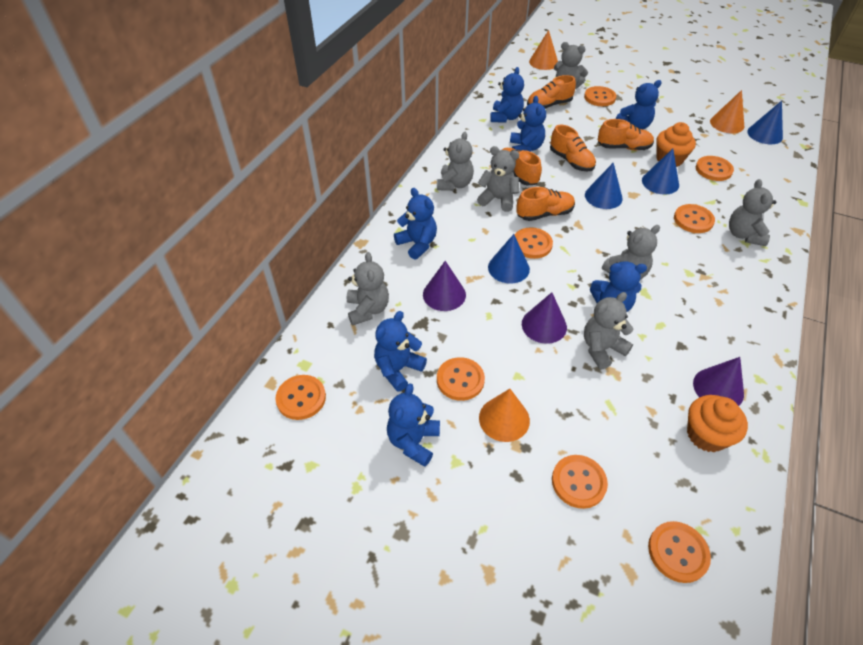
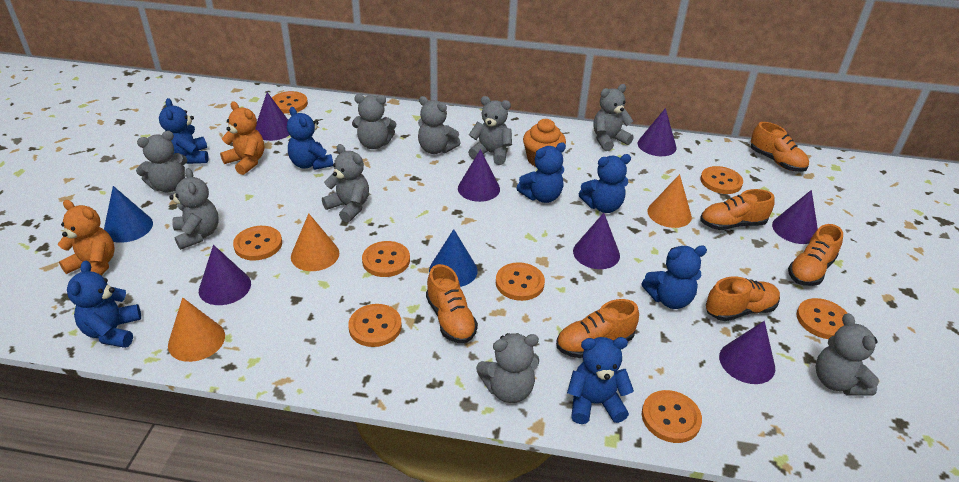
blue cone: 4 -> 2
grey teddy bear: 7 -> 9
orange cupcake: 2 -> 1
orange shoe: 5 -> 6
orange teddy bear: 0 -> 2
purple cone: 3 -> 7

